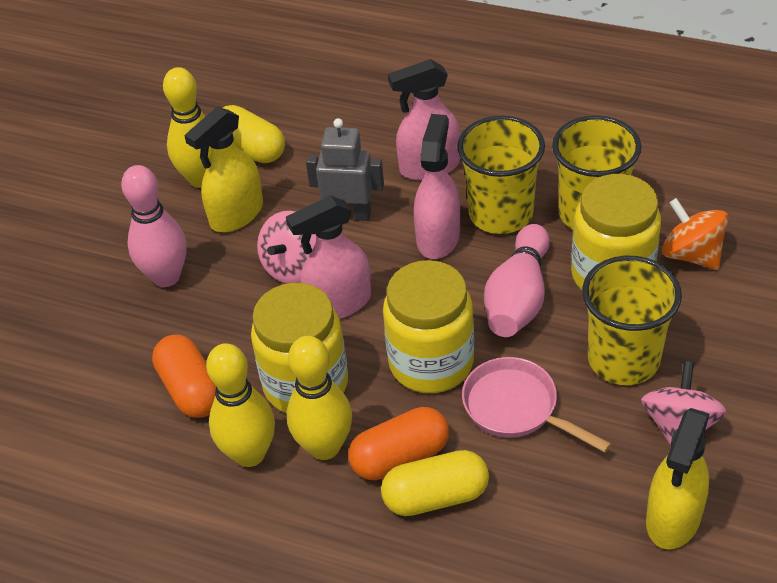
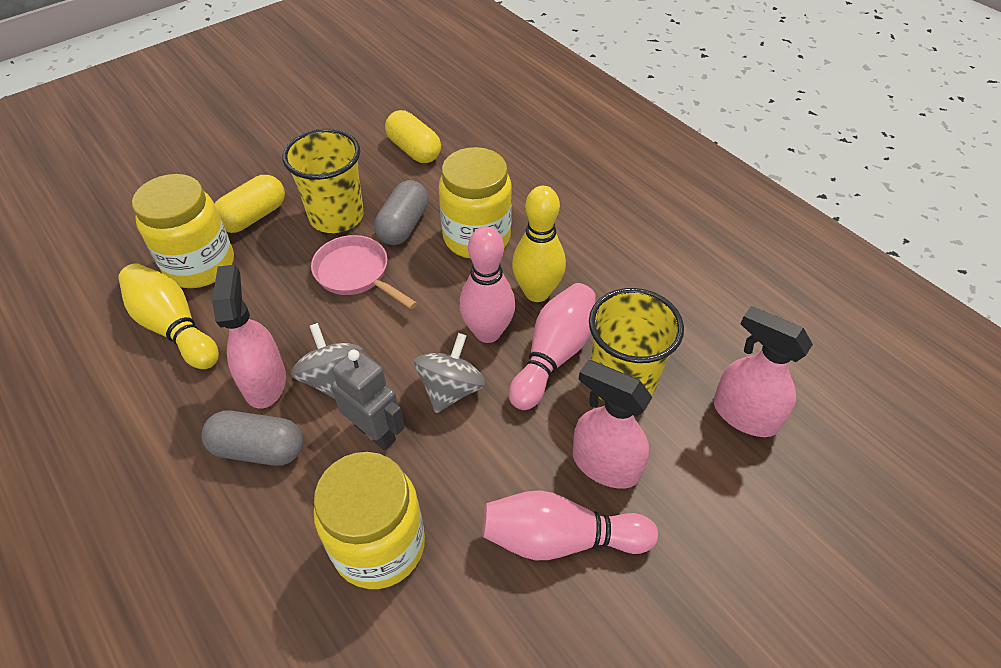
grey capsule: 0 -> 2
grey spinning top: 0 -> 2
orange capsule: 2 -> 0
orange spinning top: 1 -> 0
pink bowling pin: 2 -> 3
pink spinning top: 2 -> 0
yellow bowling pin: 3 -> 2
yellow cup: 3 -> 2
yellow spray bottle: 2 -> 0

